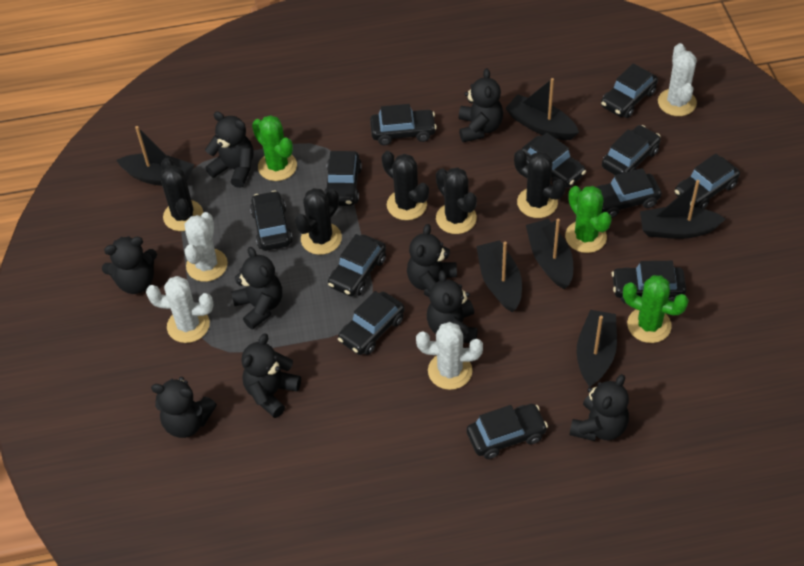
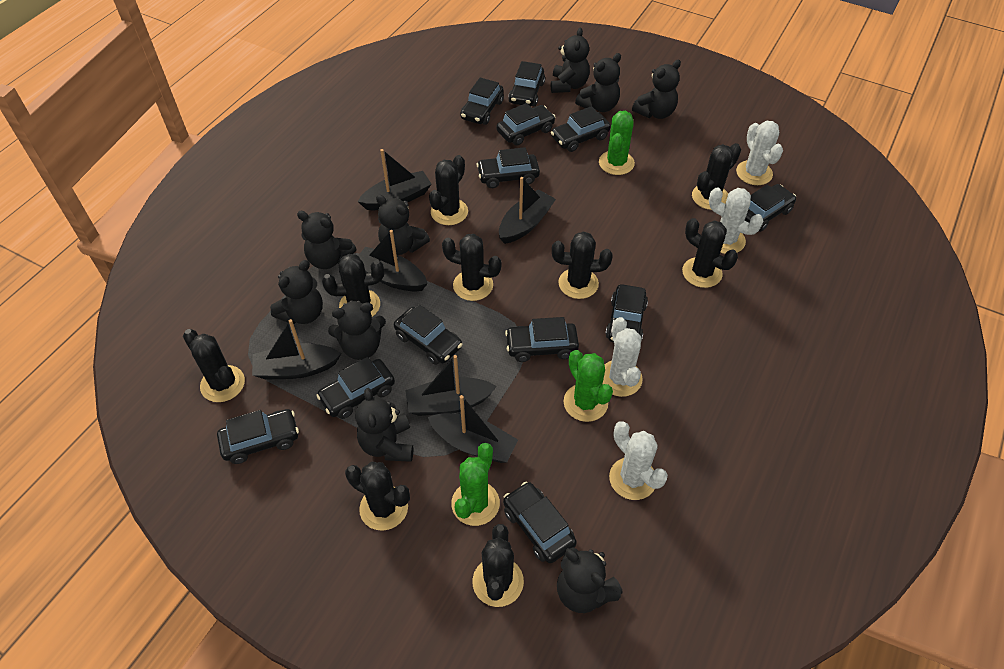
black cactus: 5 -> 9

